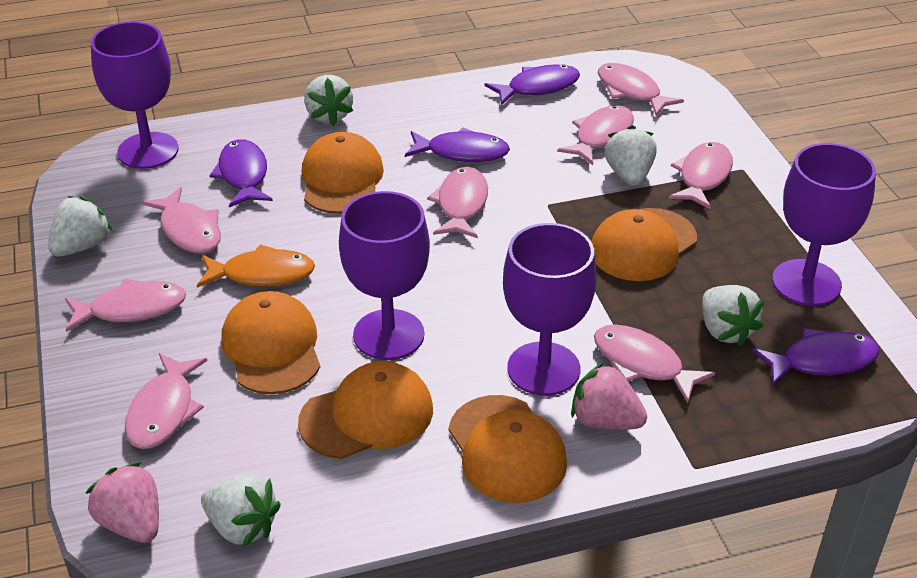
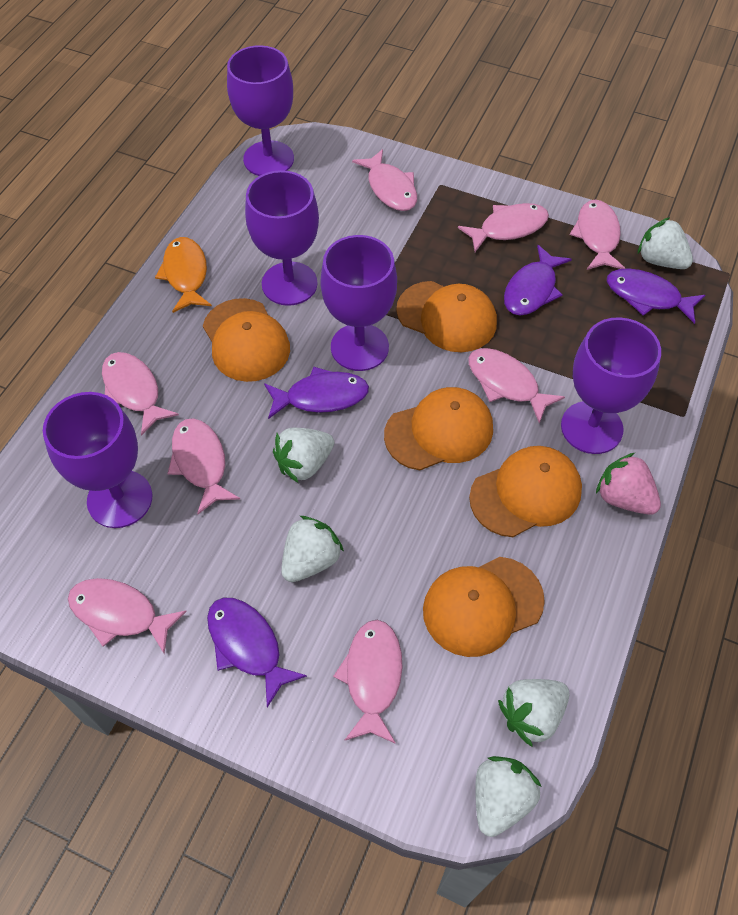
pink strawberry: 2 -> 1
purple goblet: 4 -> 5

